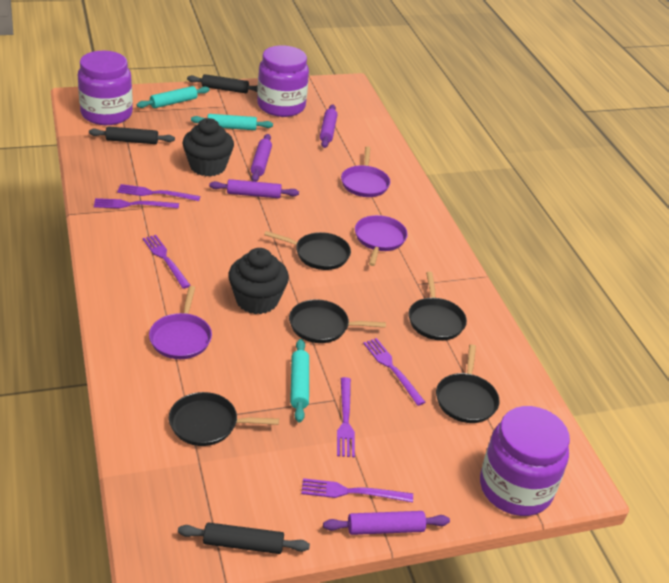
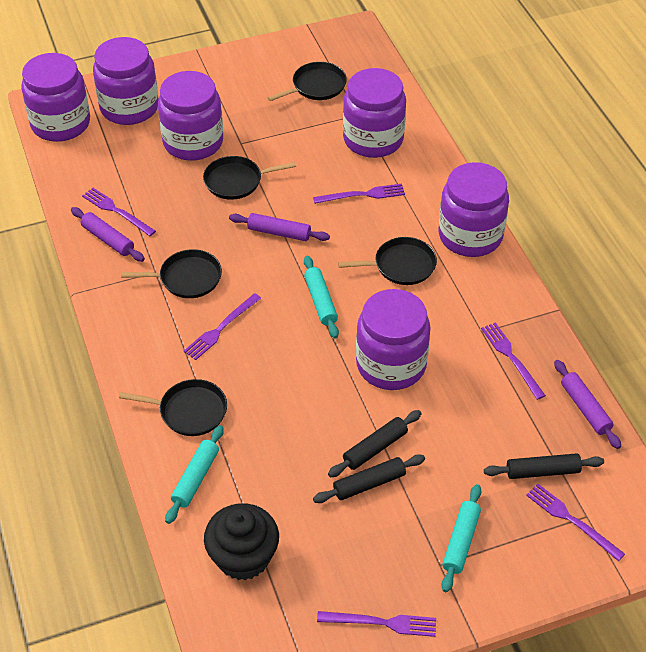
black cupcake: 2 -> 1
purple jar: 3 -> 6
purple pan: 3 -> 0
purple rolling pin: 4 -> 3

